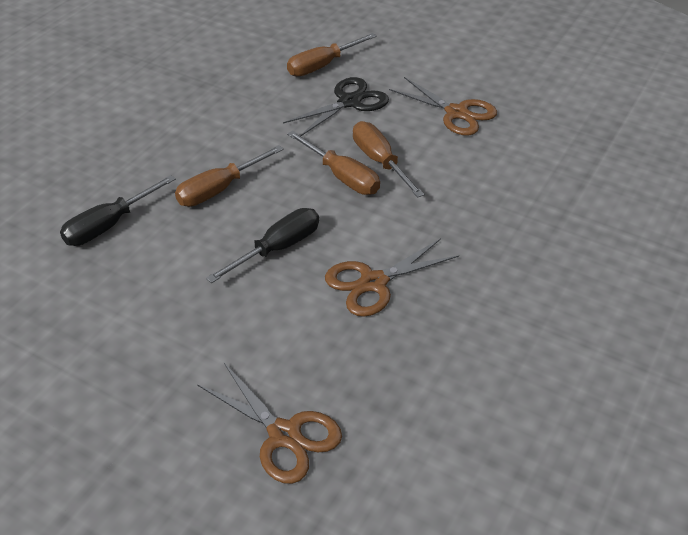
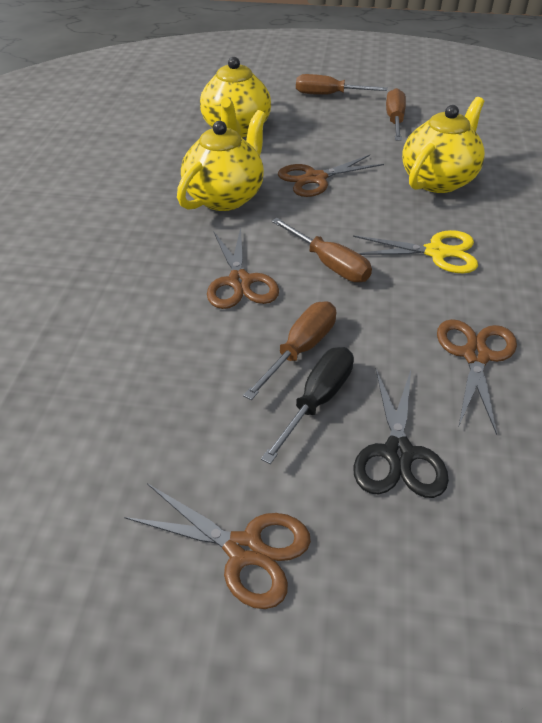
black screwdriver: 2 -> 1
brown scissors: 3 -> 4
yellow scissors: 0 -> 1
yellow teapot: 0 -> 3

